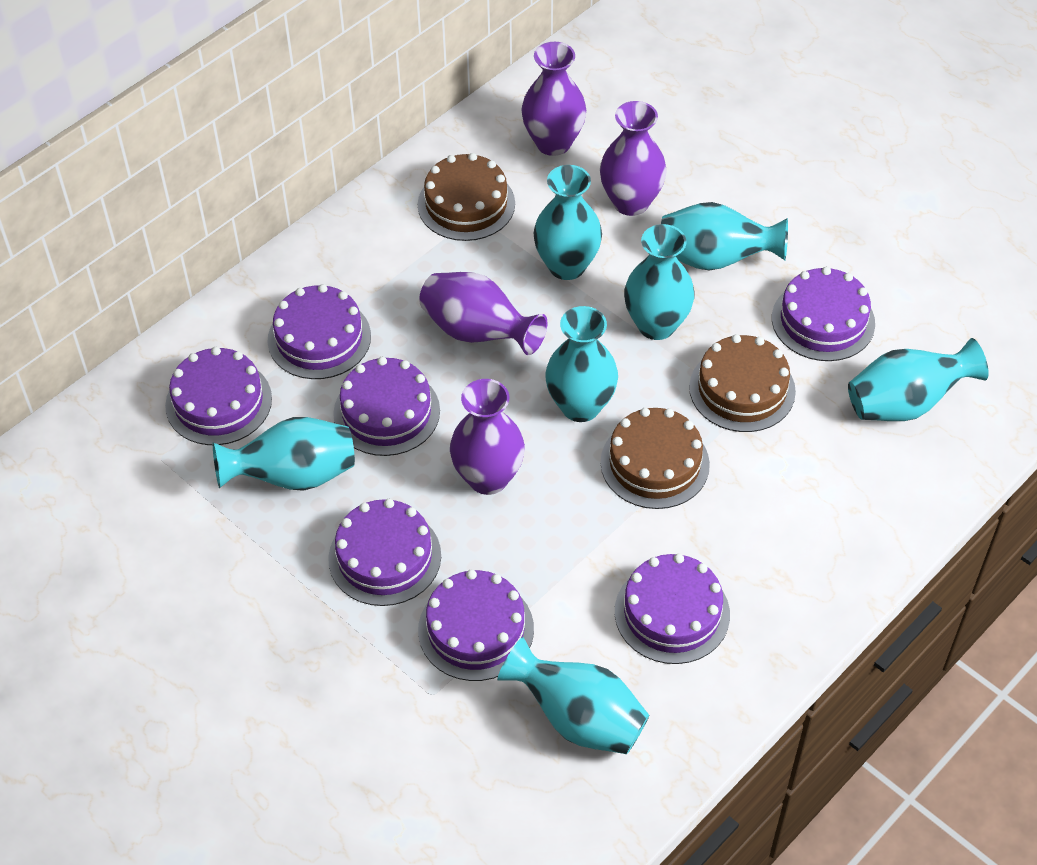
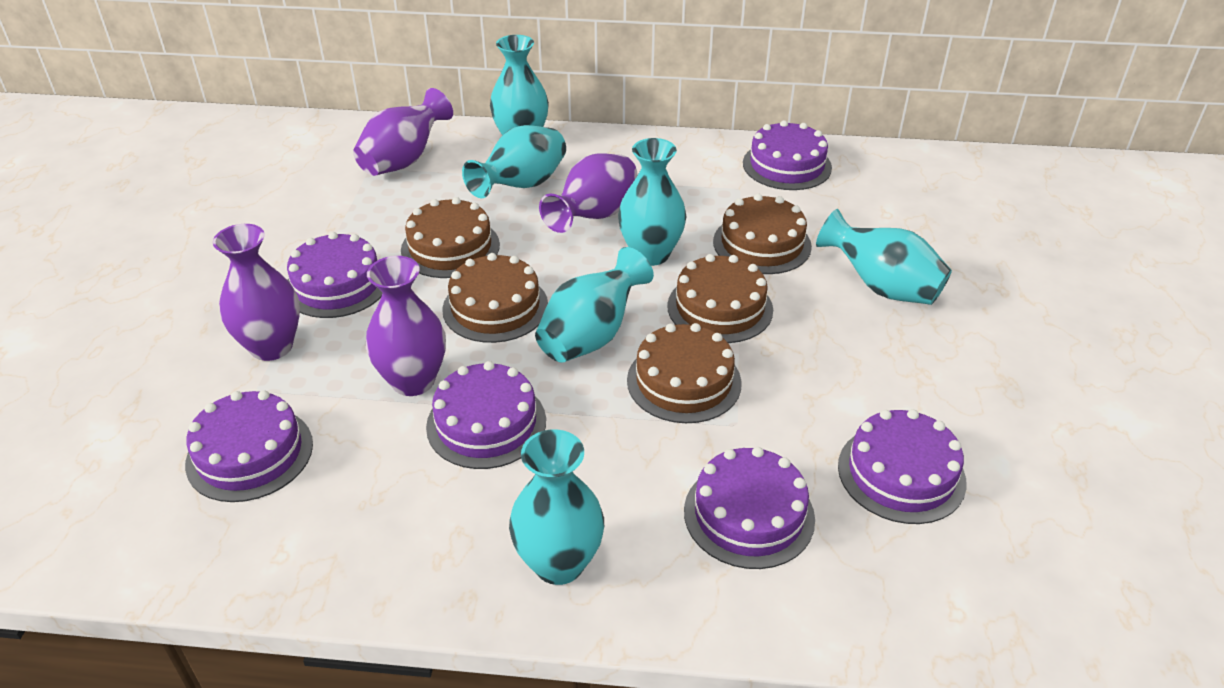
brown cake: 3 -> 5
purple cake: 7 -> 6
turquoise vase: 7 -> 6

